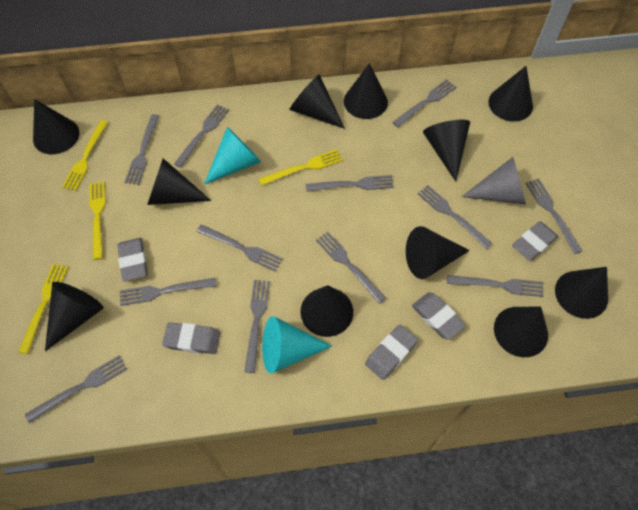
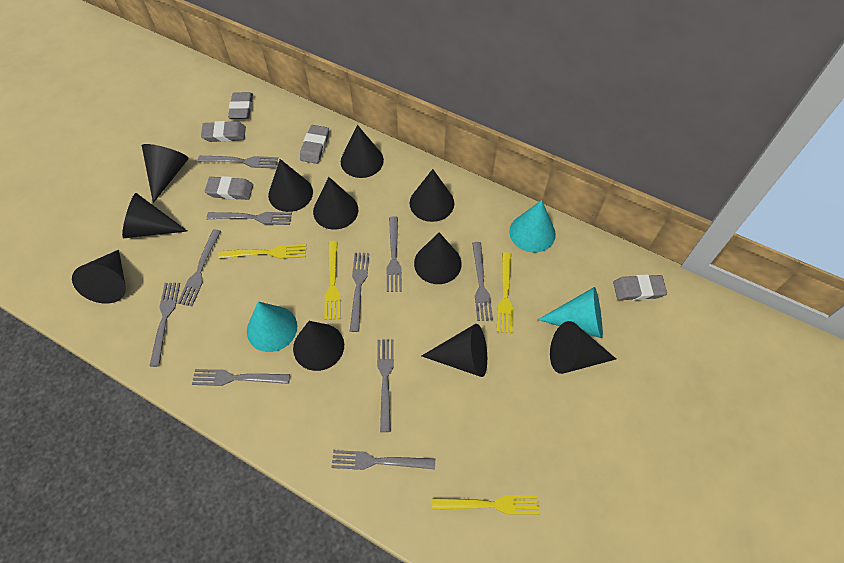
grey cone: 1 -> 0
grey fork: 12 -> 10
turquoise cone: 2 -> 3

